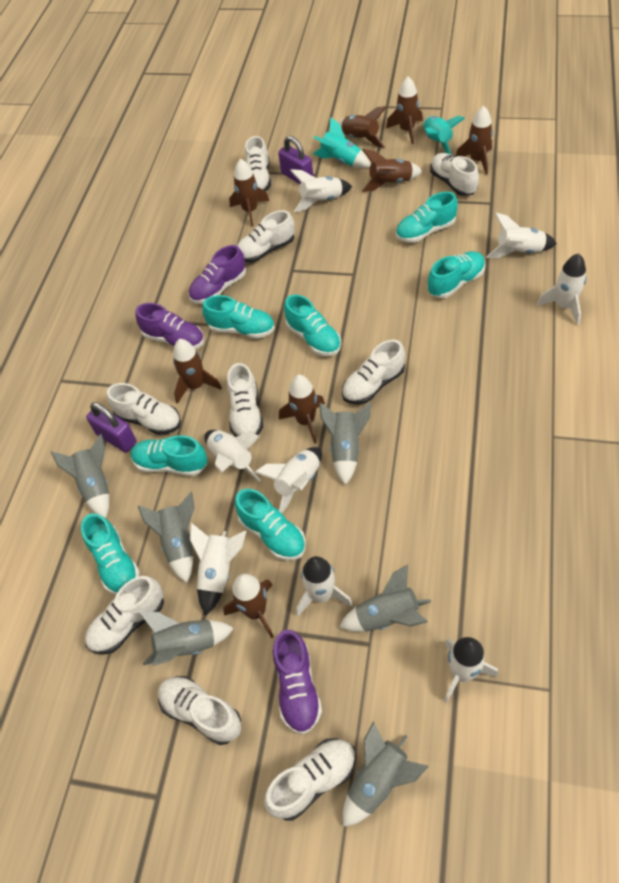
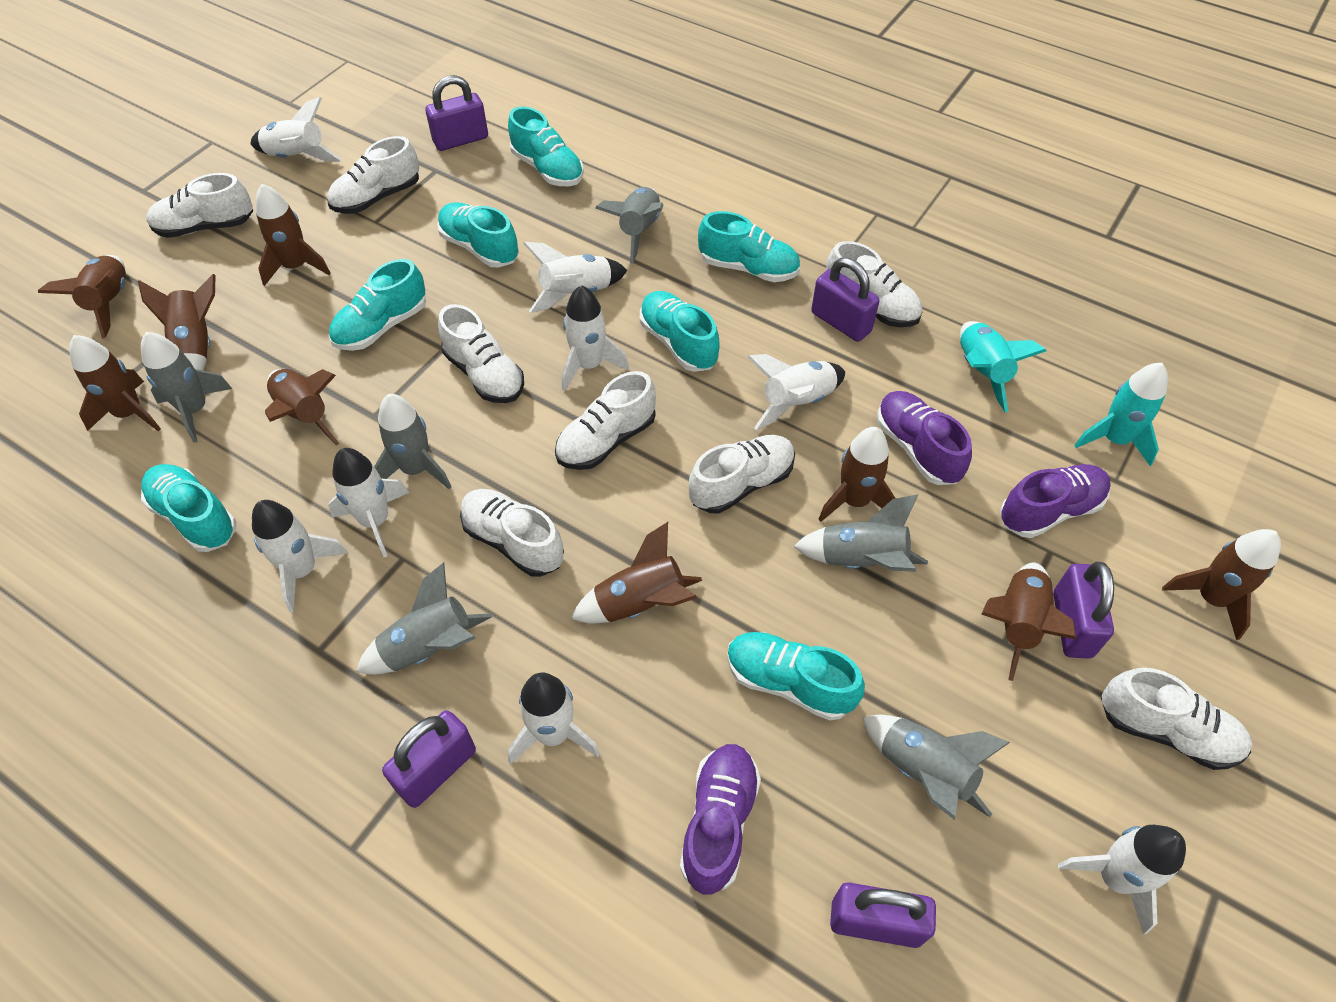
brown rocket: 8 -> 9
purple padlock: 2 -> 5
white shoe: 9 -> 8

